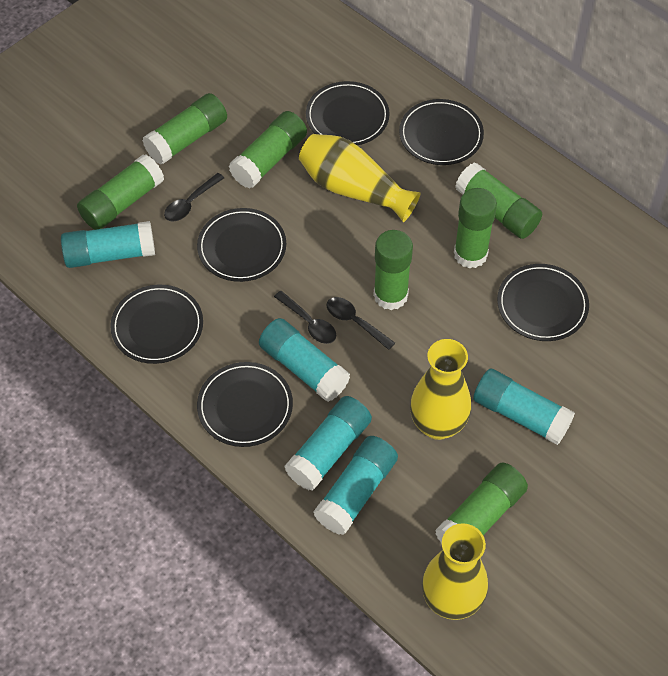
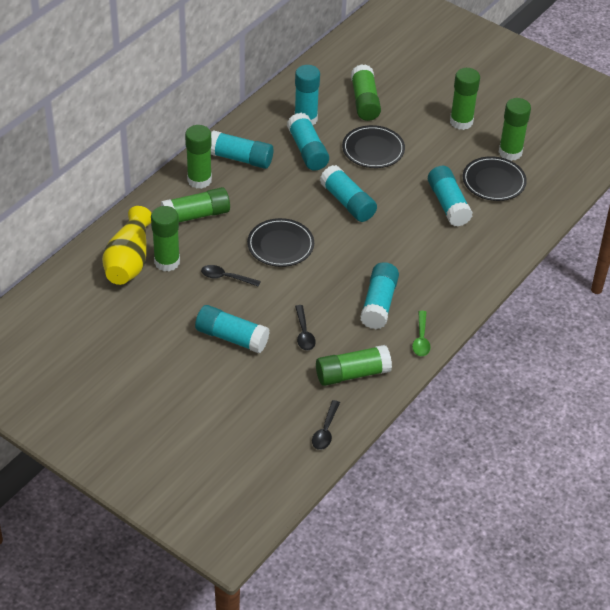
black plate: 6 -> 3
green spoon: 0 -> 1
turquoise glue stick: 5 -> 7
yellow vase: 3 -> 1

